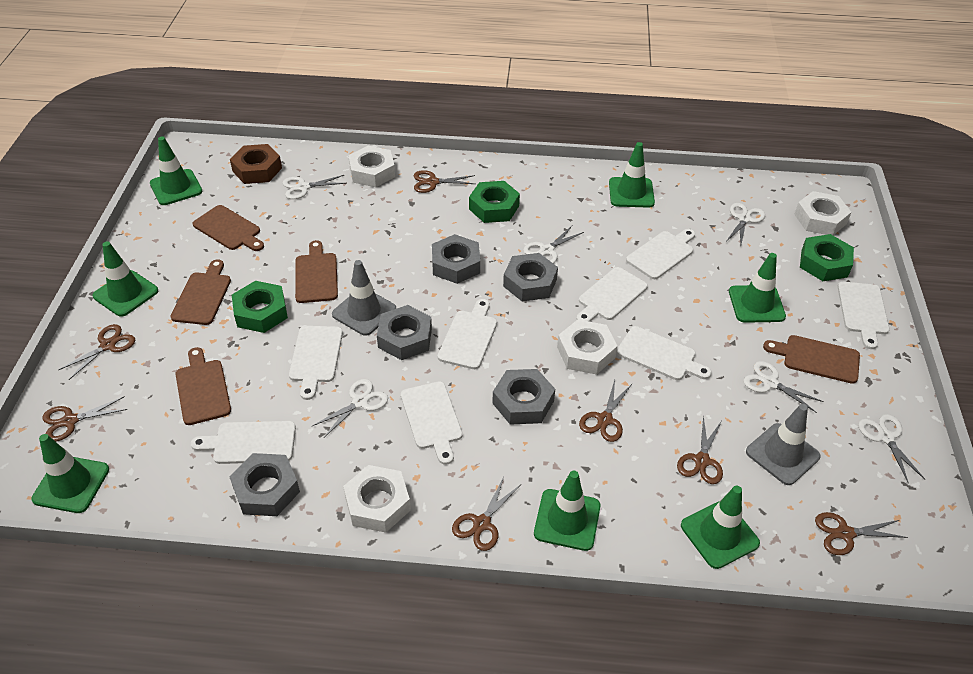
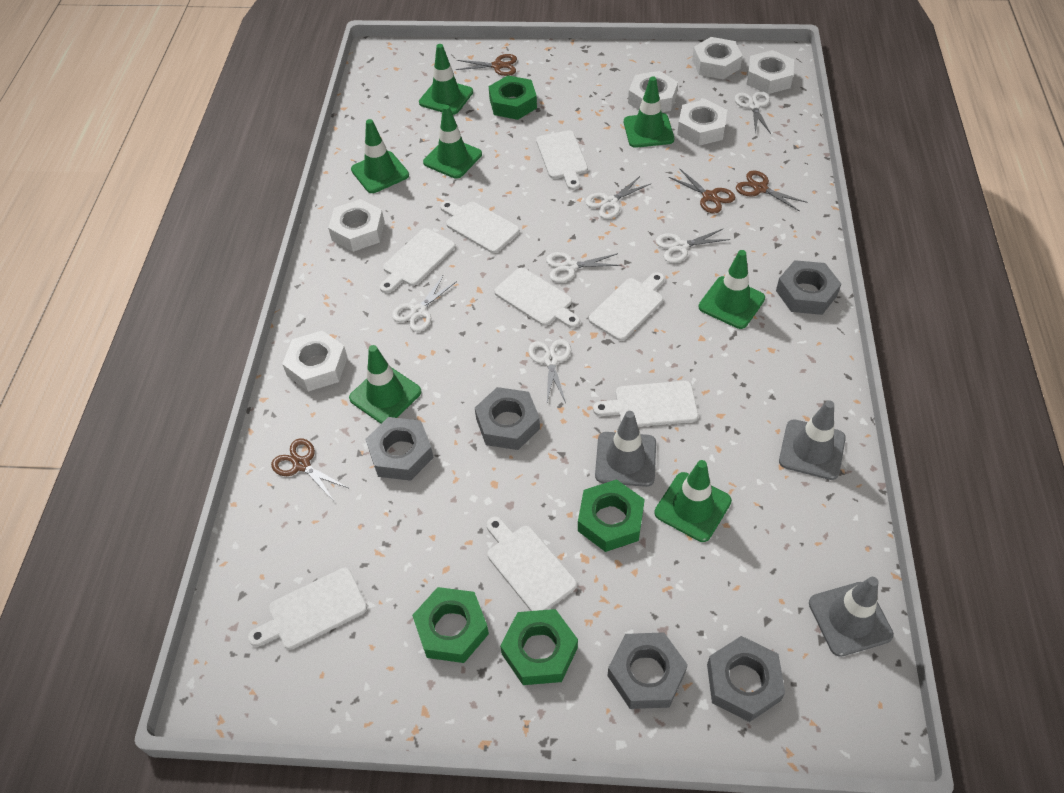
brown cutting board: 5 -> 0
brown nut: 1 -> 0
brown scissors: 7 -> 4
green nut: 3 -> 4
grey traffic cone: 2 -> 3
white nut: 4 -> 6

